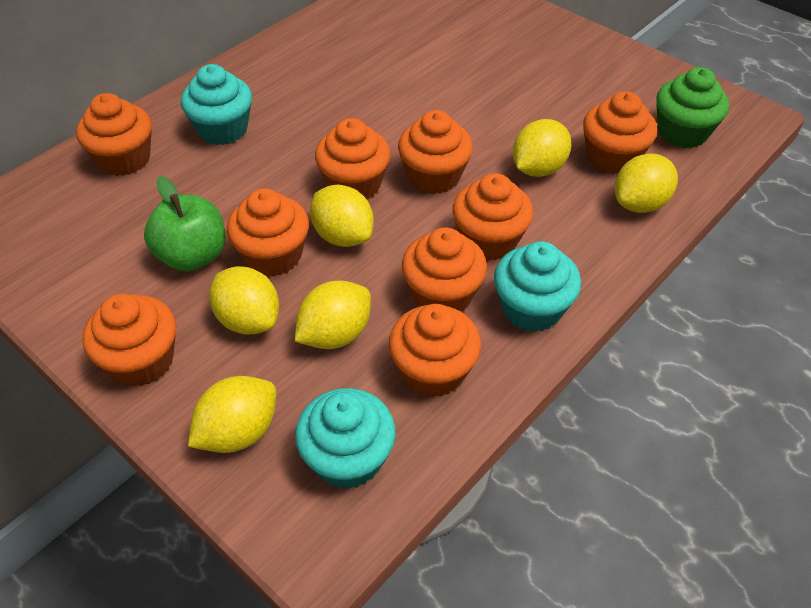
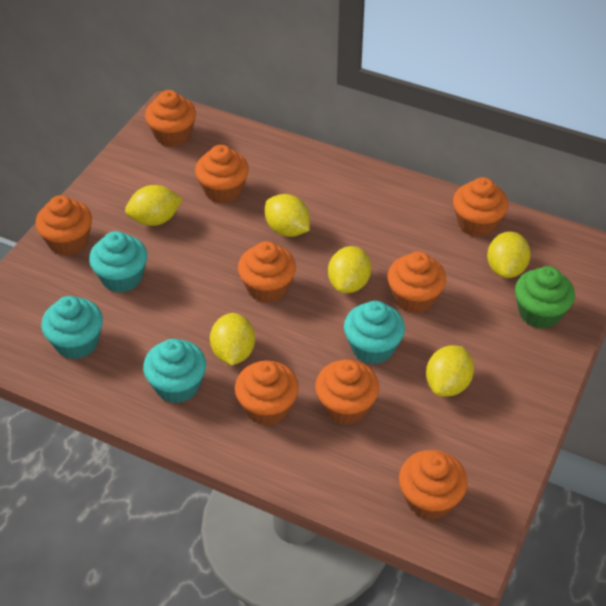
green apple: 1 -> 0
turquoise cupcake: 3 -> 4

